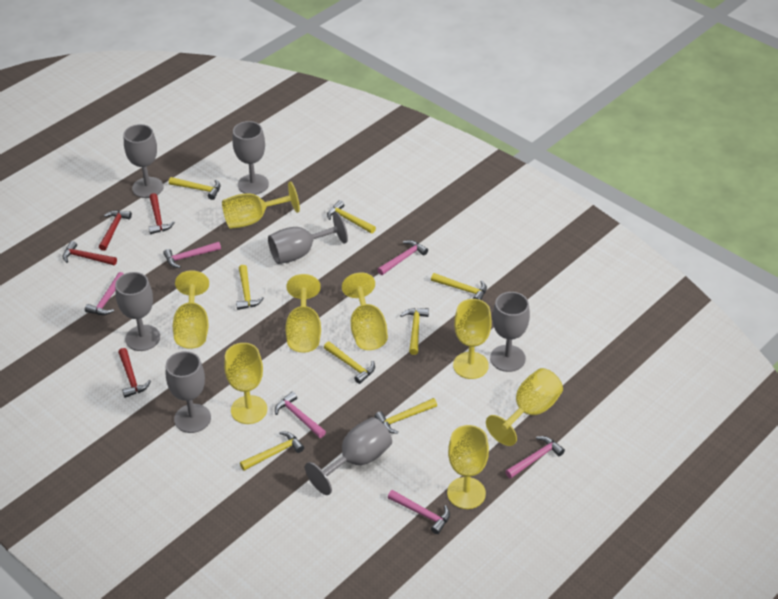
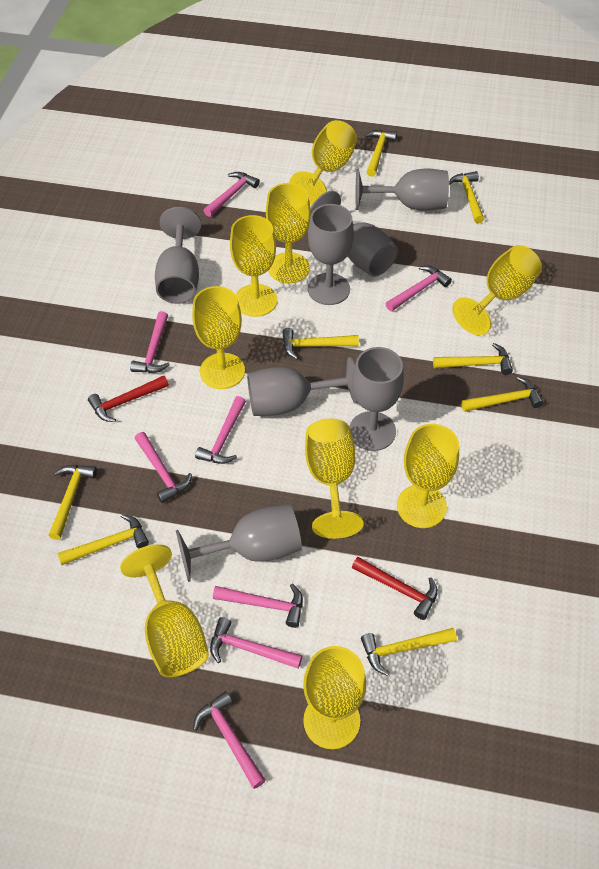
pink hammer: 6 -> 8
red hammer: 4 -> 2
yellow goblet: 8 -> 9

